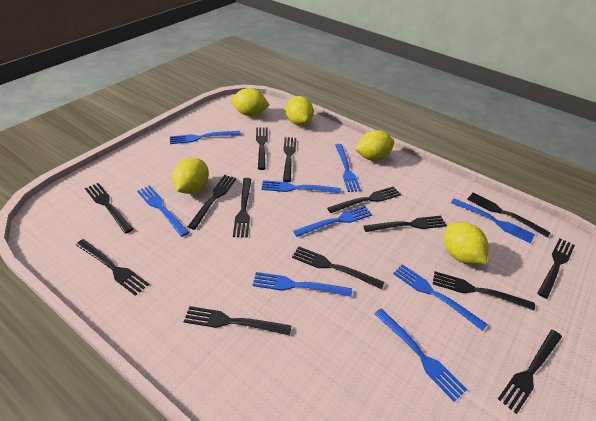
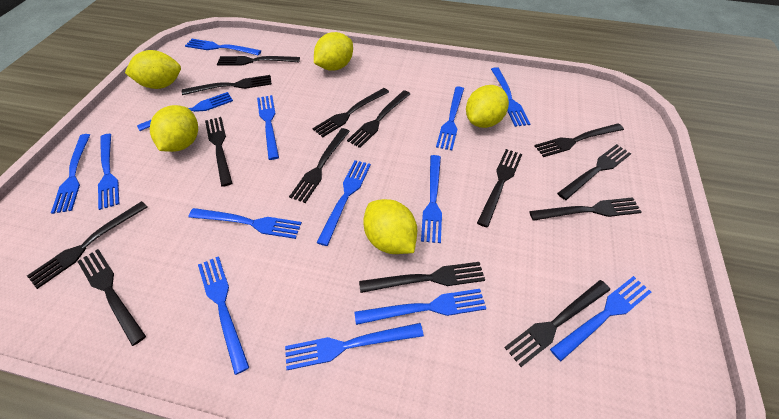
blue fork: 9 -> 14

